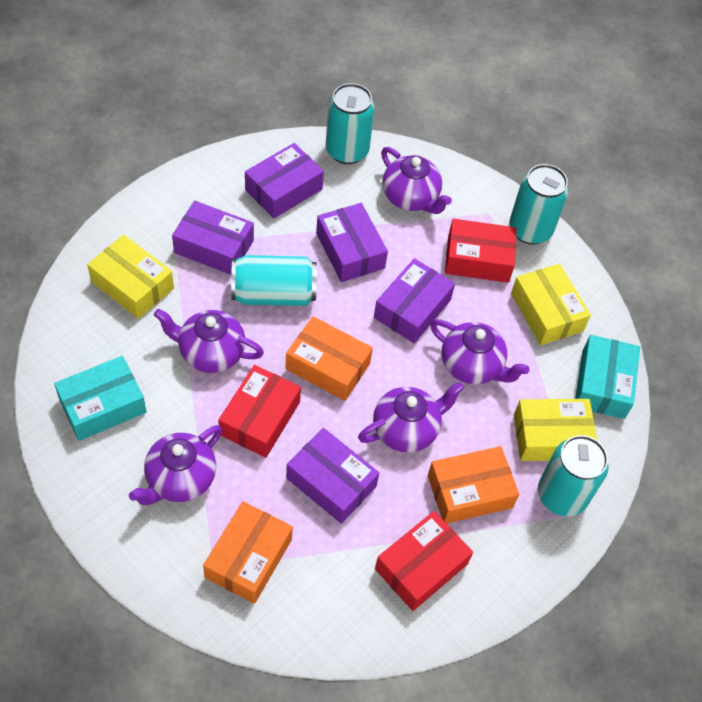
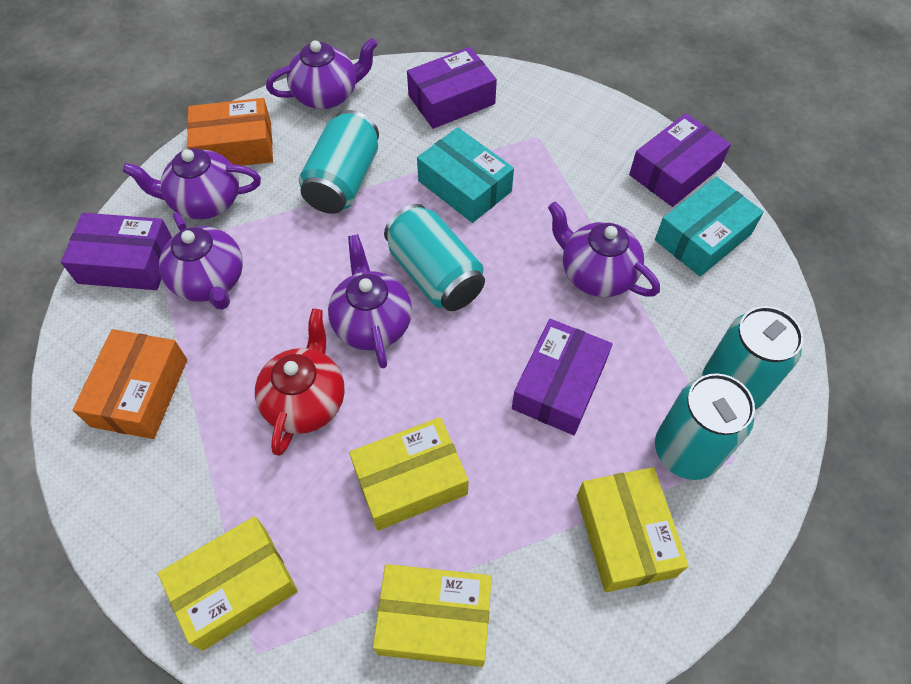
orange box: 3 -> 2
purple box: 5 -> 4
red box: 3 -> 0
red teapot: 0 -> 1
yellow box: 3 -> 4

